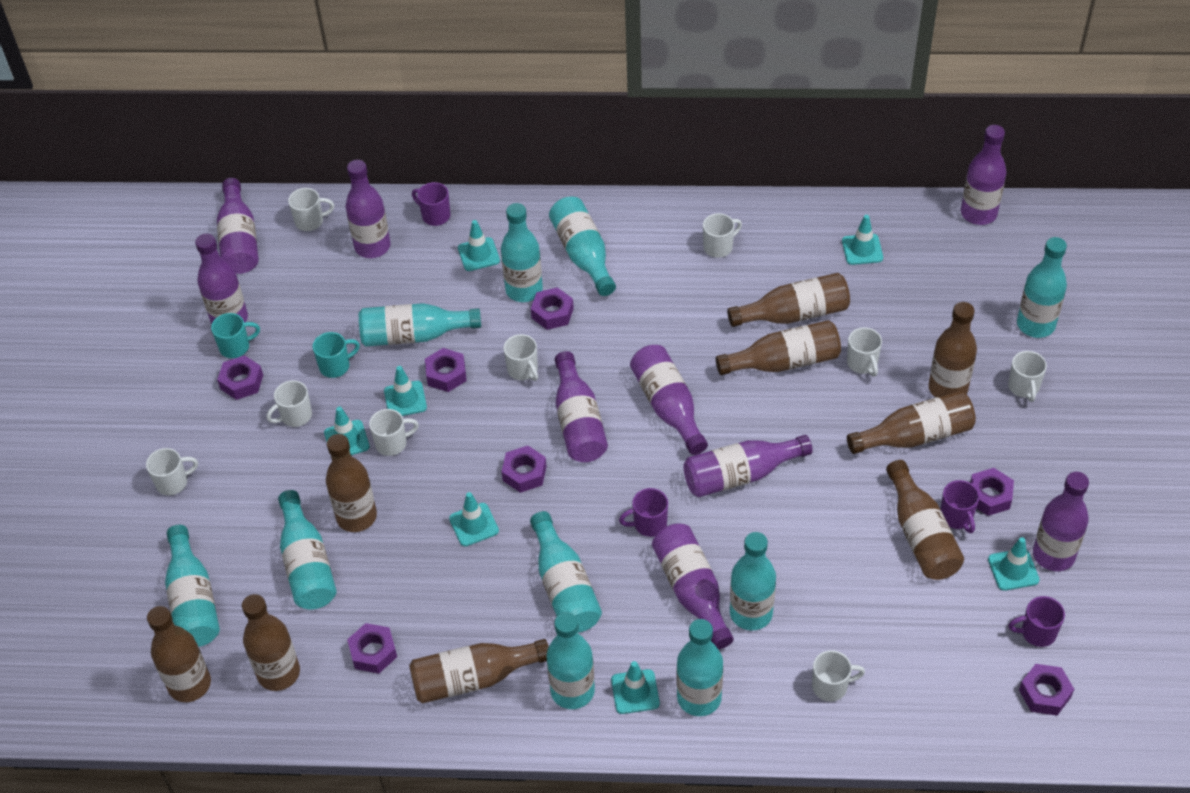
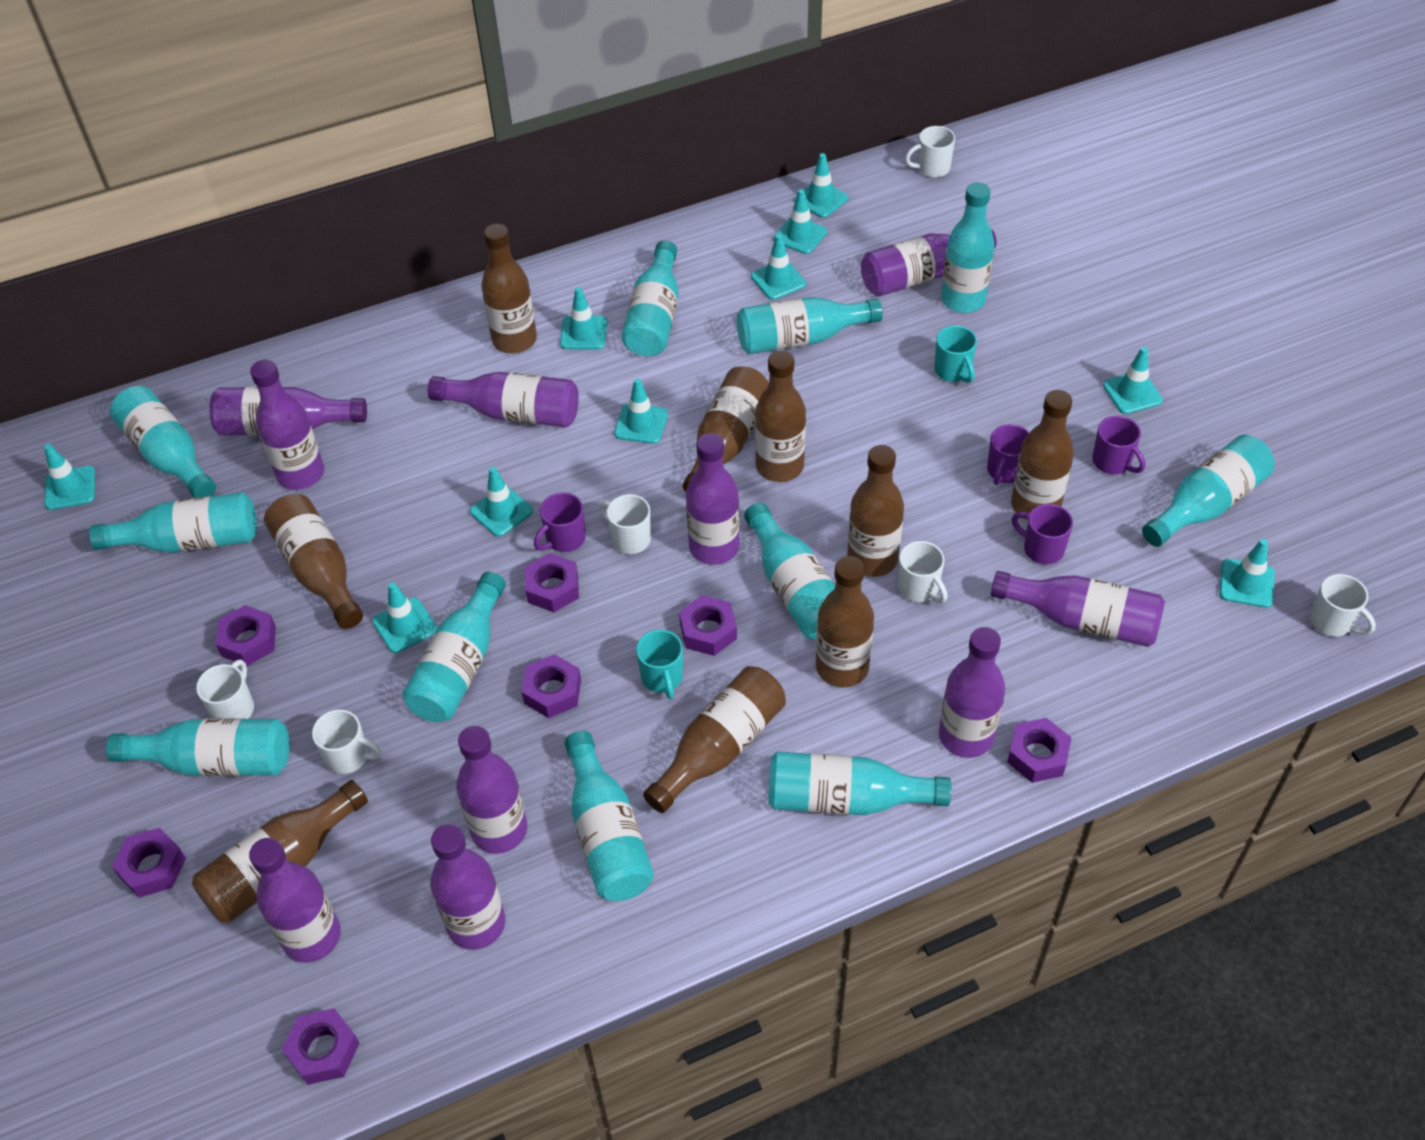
purple bottle: 9 -> 10
turquoise bottle: 10 -> 11
turquoise traffic cone: 7 -> 10
white mug: 9 -> 6

